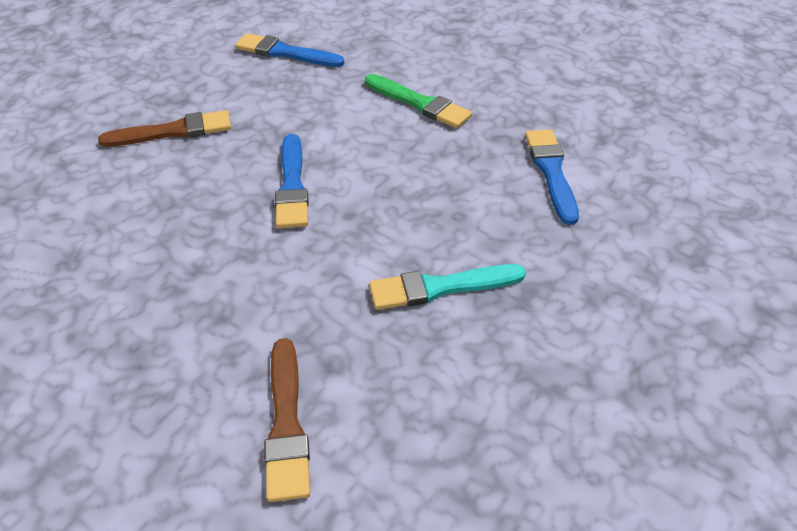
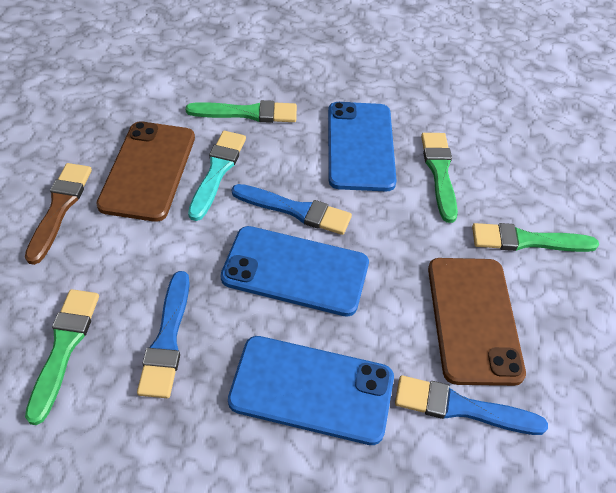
blue phone: 0 -> 3
brown brush: 2 -> 1
brown phone: 0 -> 2
green brush: 1 -> 4

